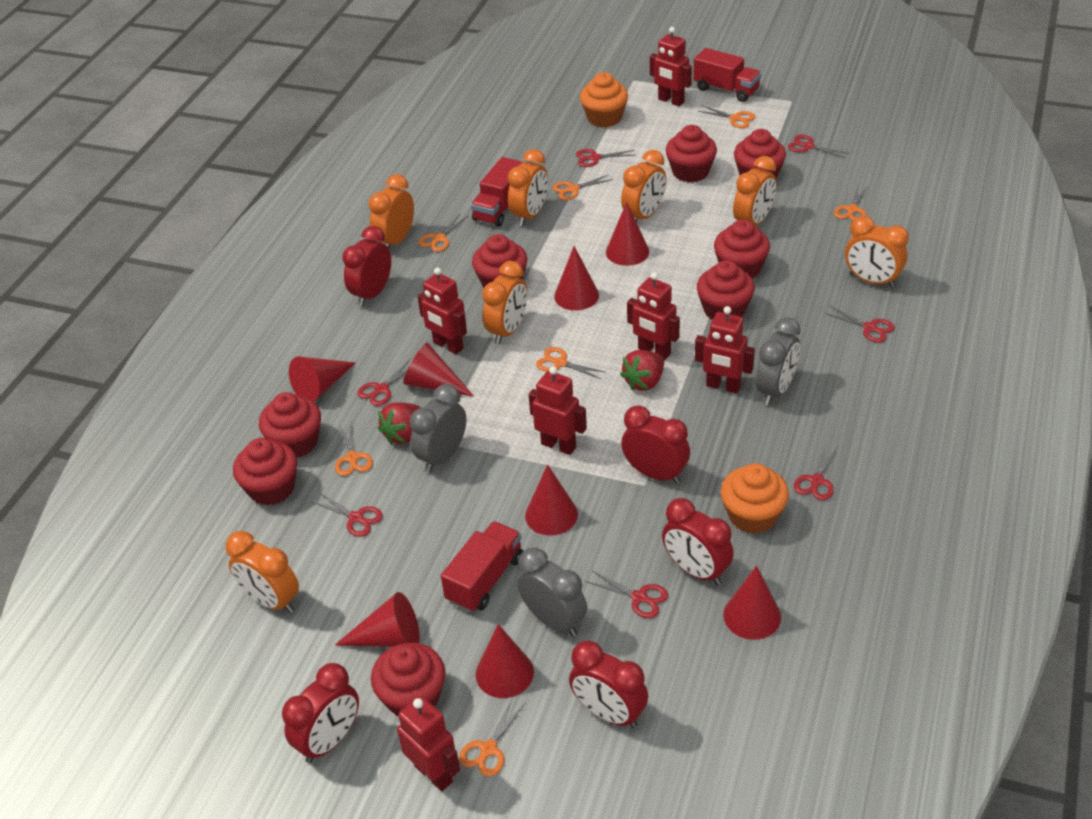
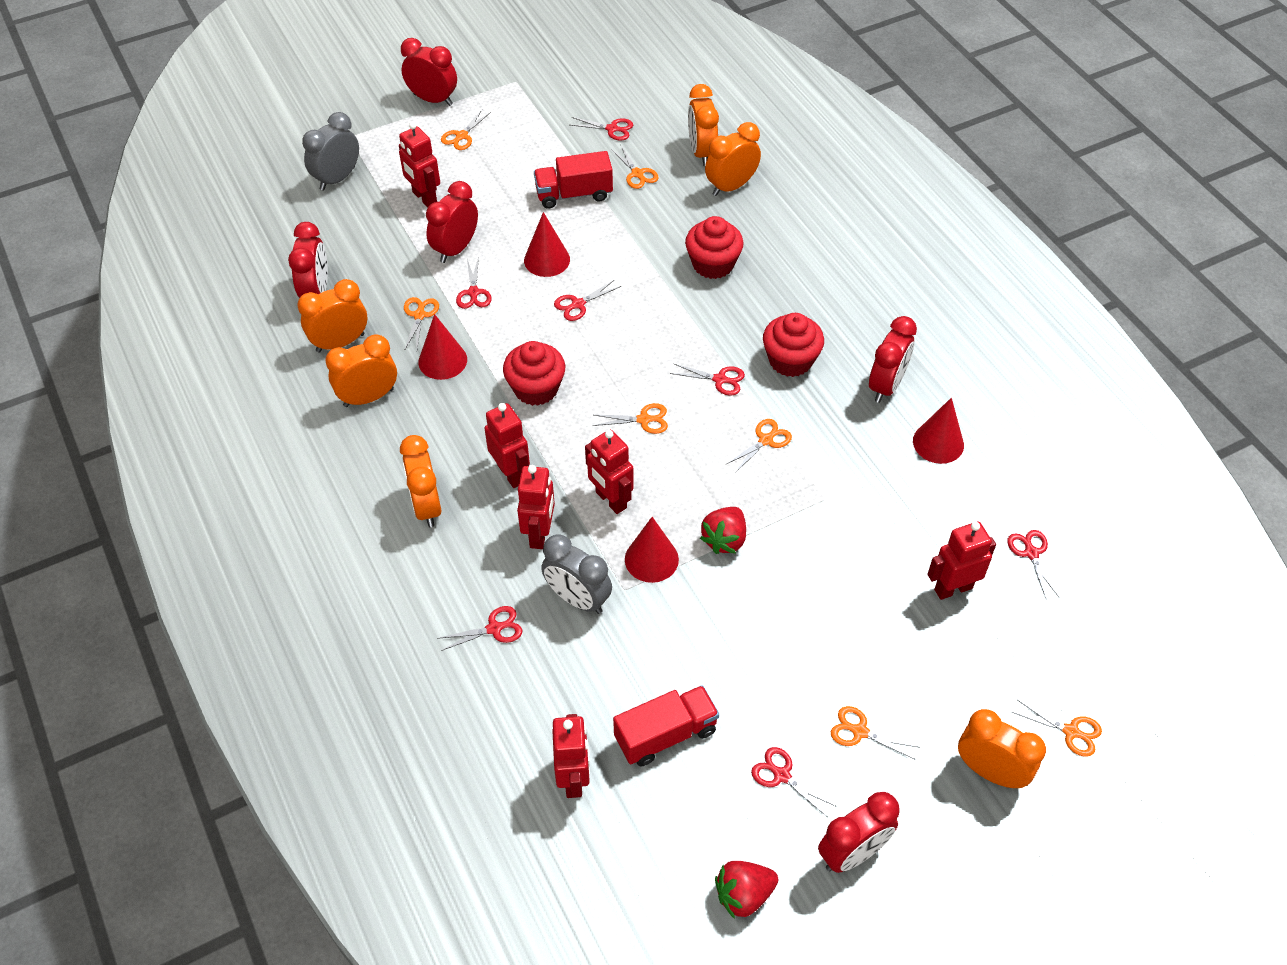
grey clock: 3 -> 2
orange clock: 7 -> 6
orange cupcake: 2 -> 0
red cone: 8 -> 4
red cupcake: 8 -> 3
red truck: 3 -> 2

